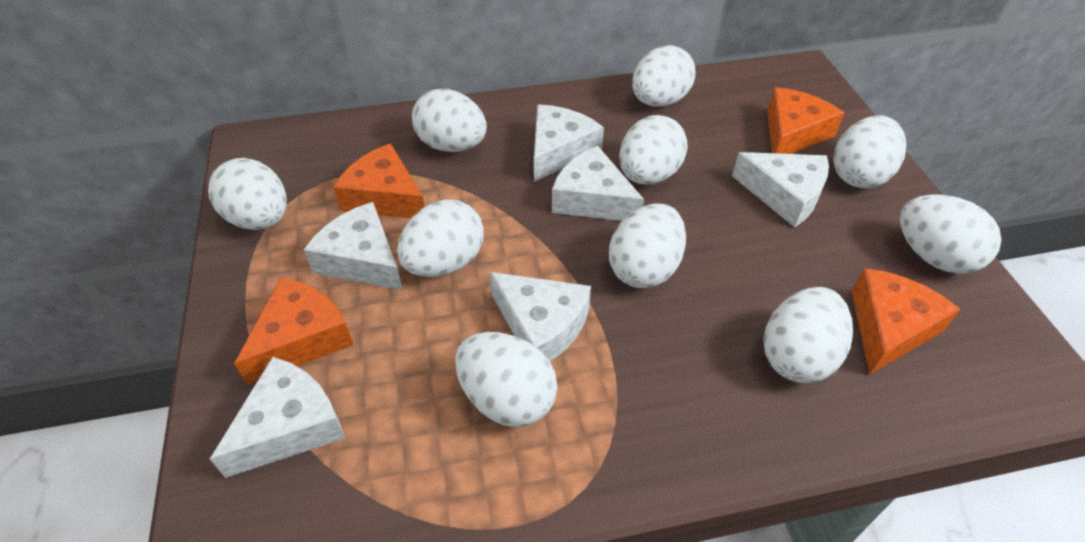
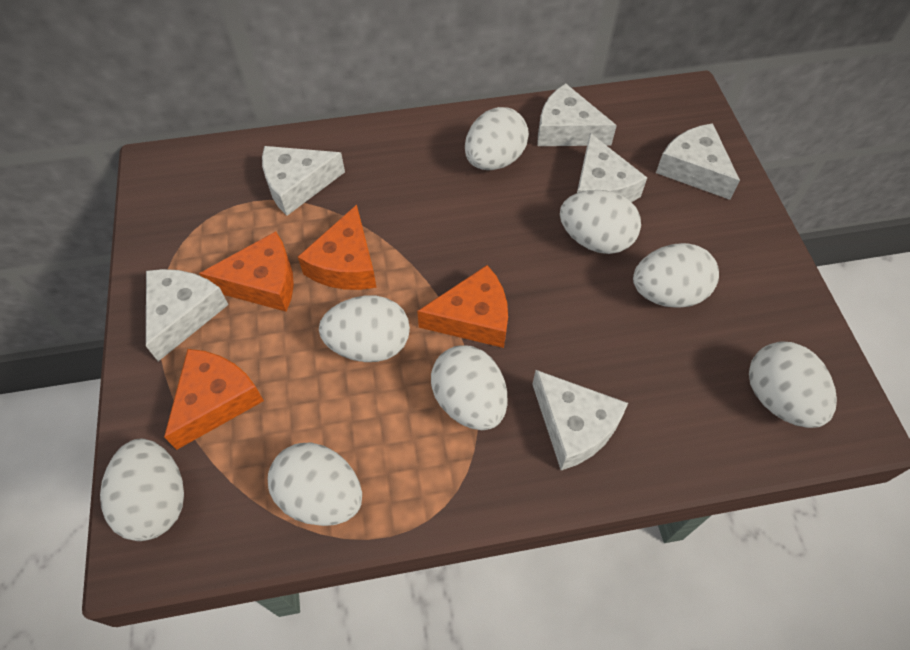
white egg: 10 -> 8

